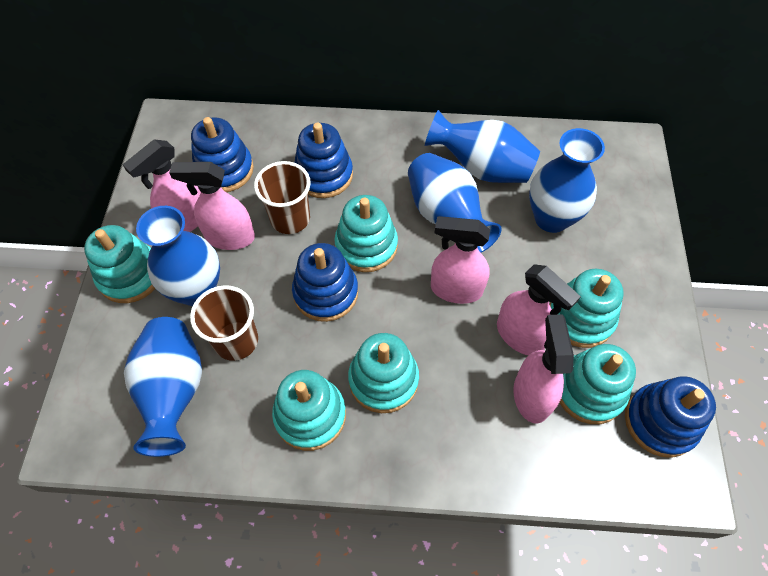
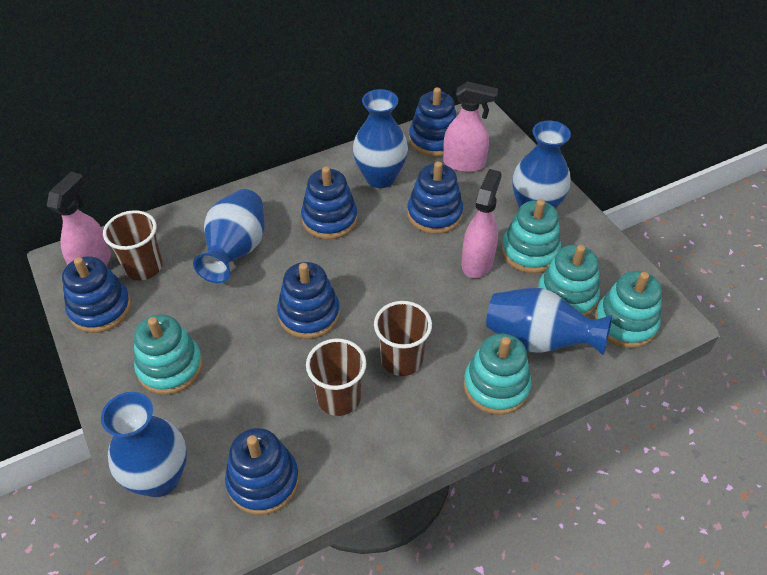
blue stacking toy: 4 -> 6
brown cup: 2 -> 3
pink spray bottle: 5 -> 3
turquoise stacking toy: 6 -> 5

